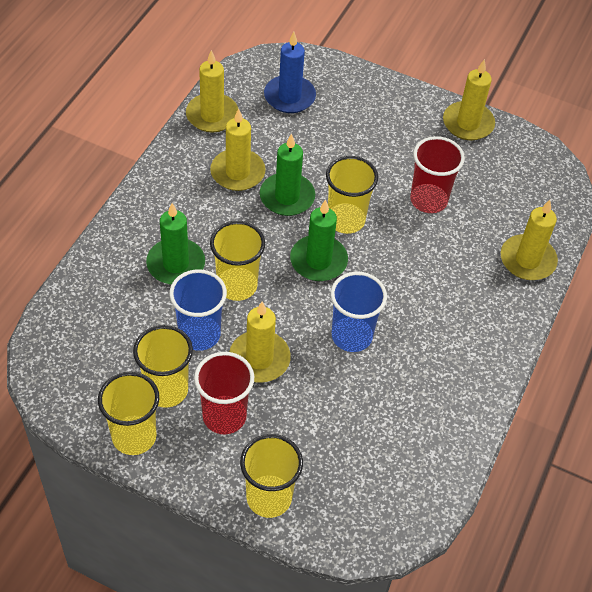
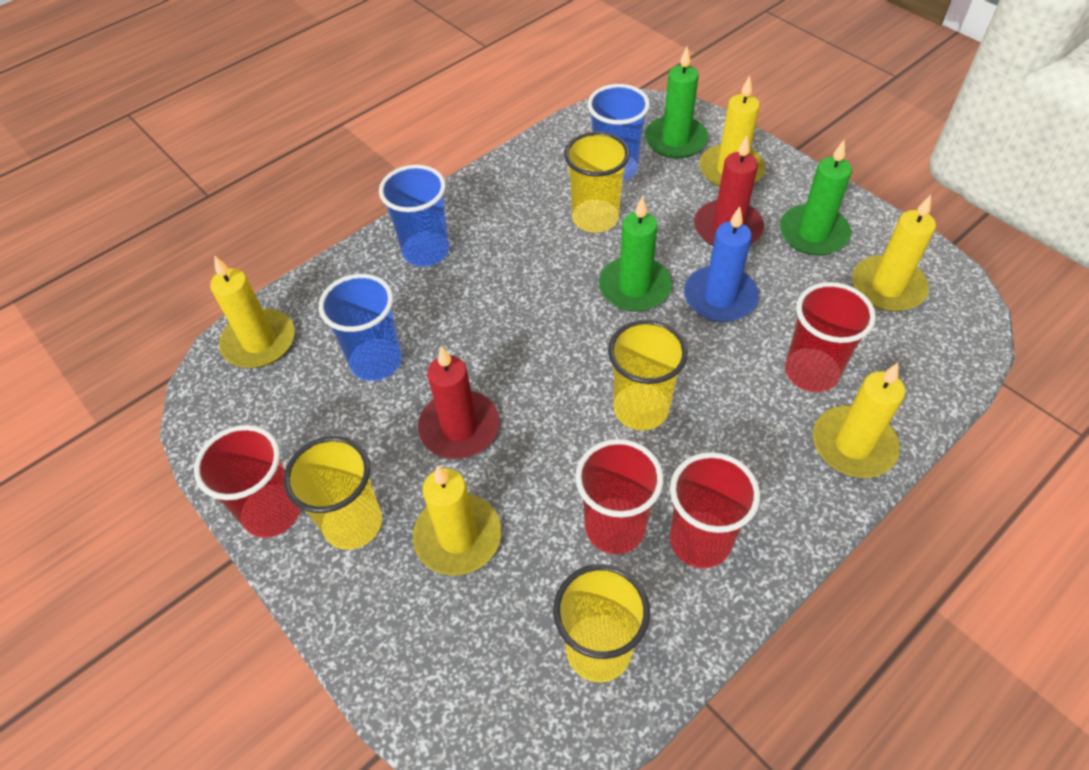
blue cup: 2 -> 3
red candle: 0 -> 2
red cup: 2 -> 4
yellow cup: 5 -> 4

